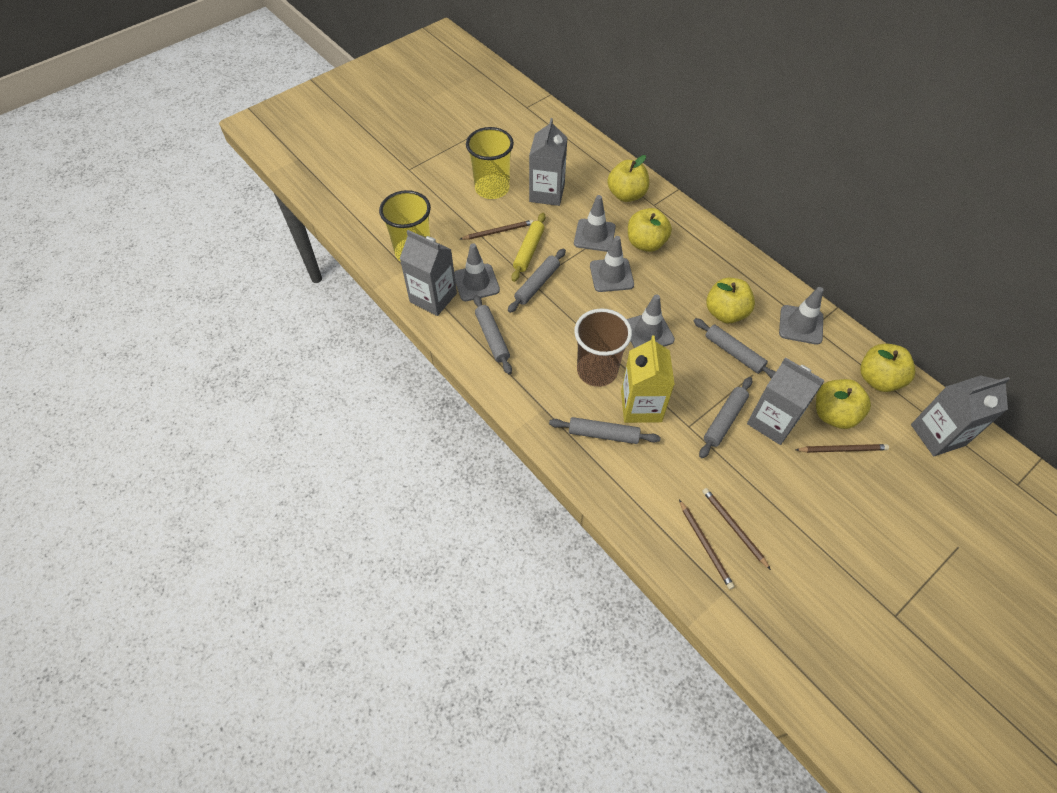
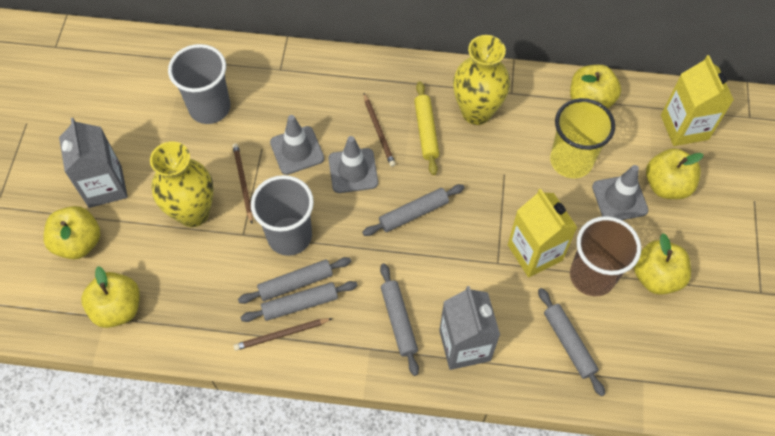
brown pencil: 4 -> 3
grey carton: 4 -> 2
grey cup: 0 -> 2
grey traffic cone: 5 -> 3
yellow carton: 1 -> 2
yellow cup: 2 -> 1
yellow vase: 0 -> 2

